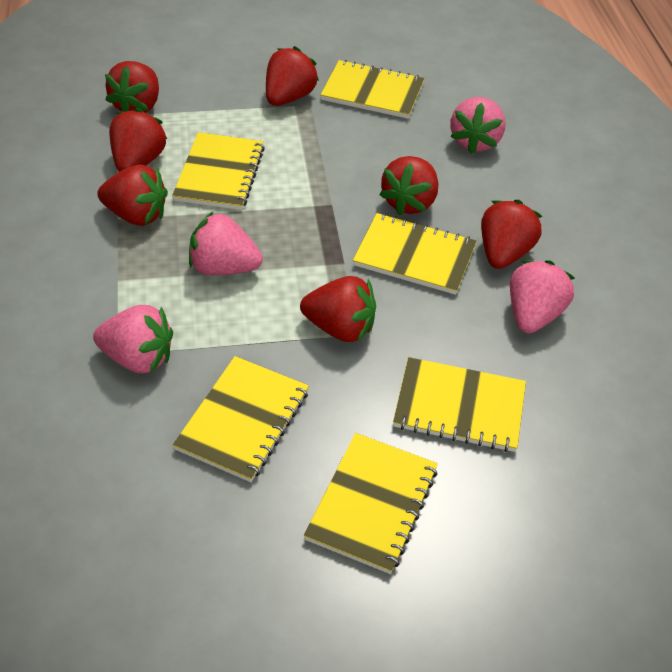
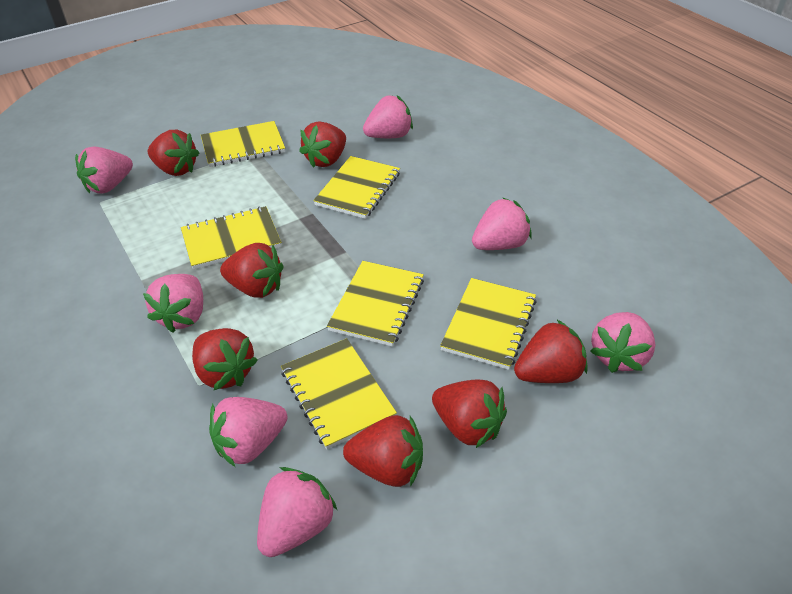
pink strawberry: 4 -> 7

